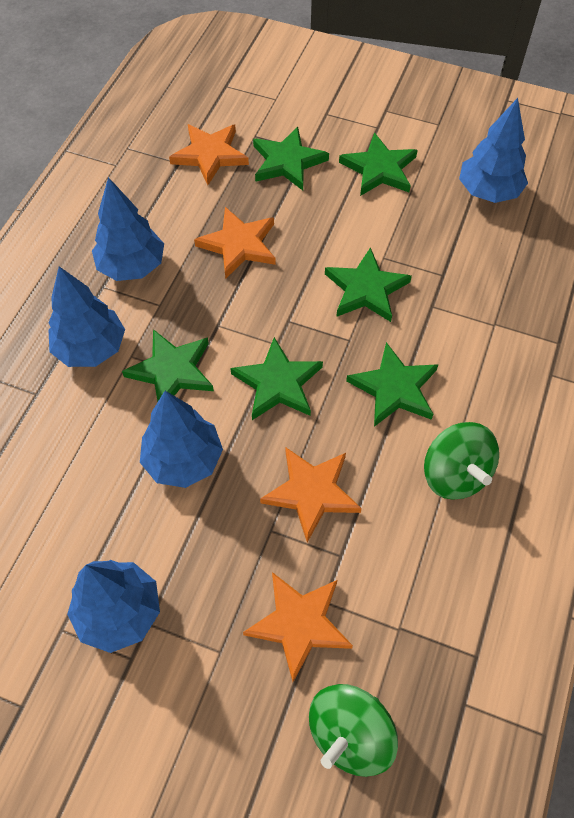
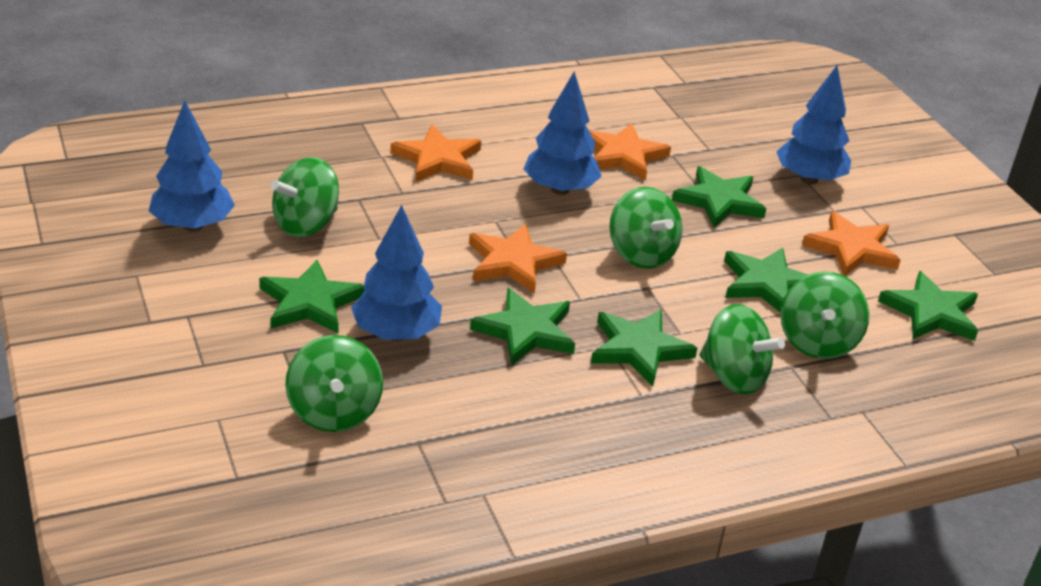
blue tree: 5 -> 4
green spinning top: 2 -> 5

